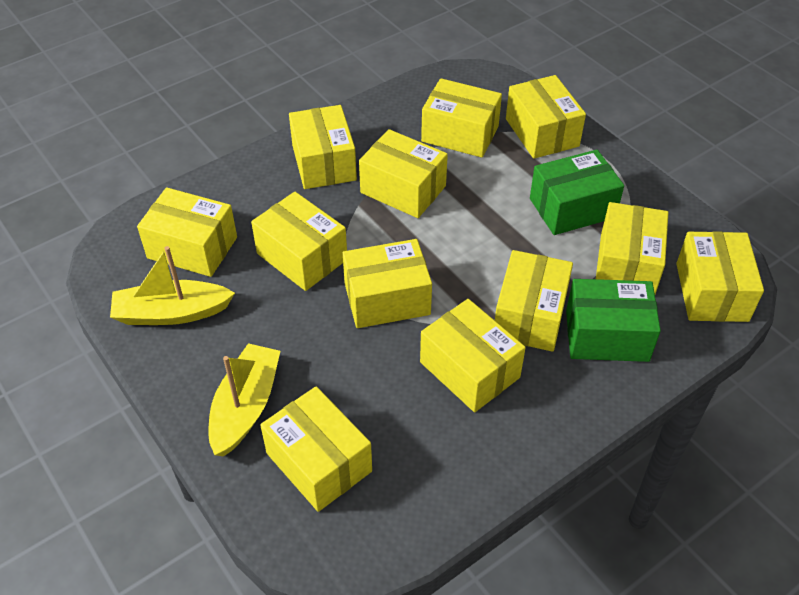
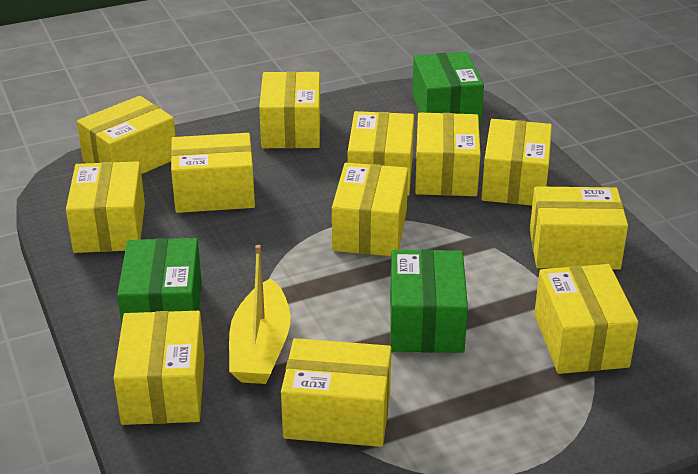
green box: 2 -> 3
yellow boat: 2 -> 1

